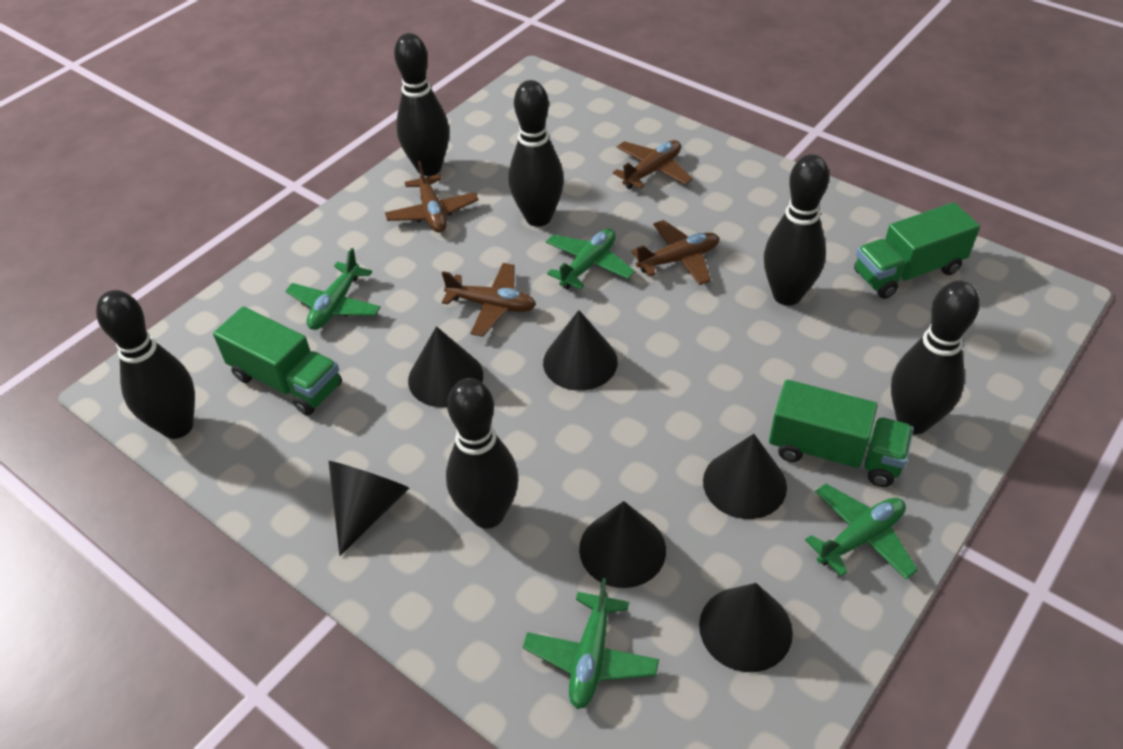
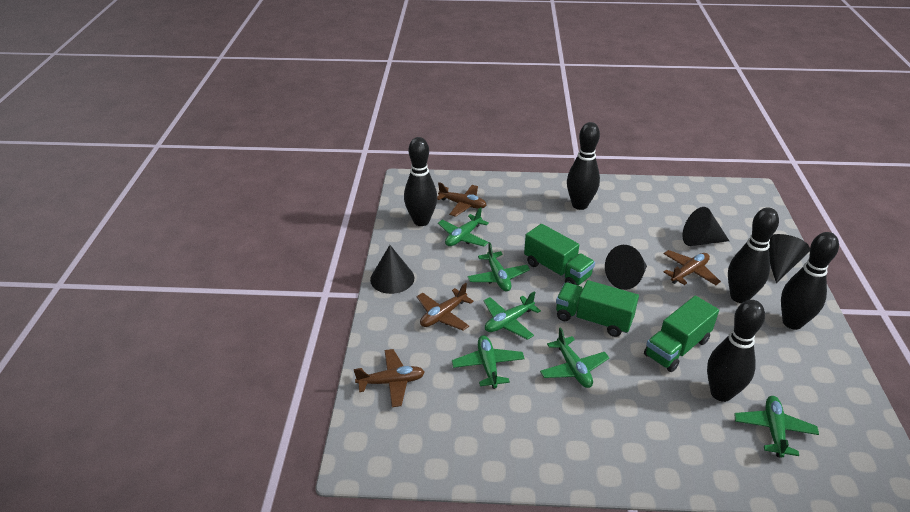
black bowling pin: 6 -> 5
black cone: 6 -> 4
green plane: 4 -> 6

